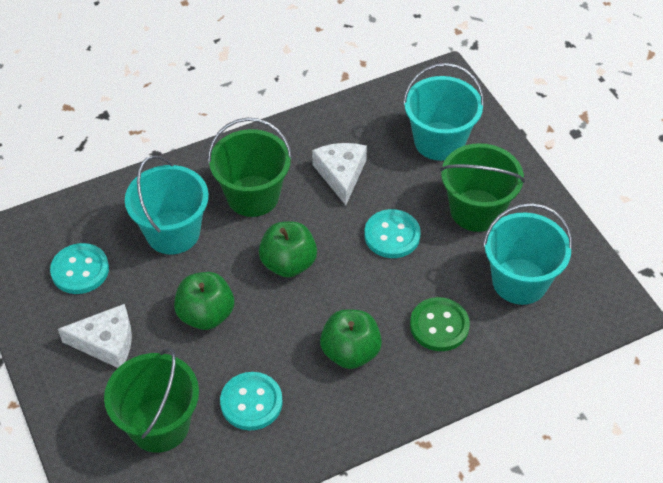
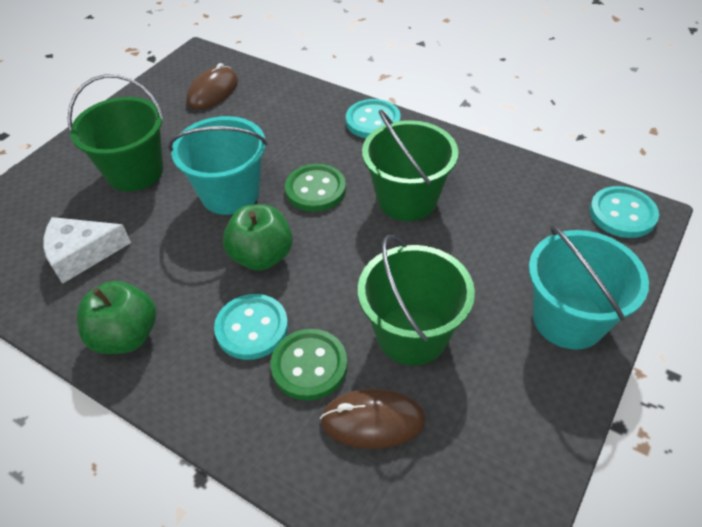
brown mouse: 0 -> 2
green apple: 3 -> 2
green button: 1 -> 2
turquoise bucket: 3 -> 2
white cheese: 2 -> 1

